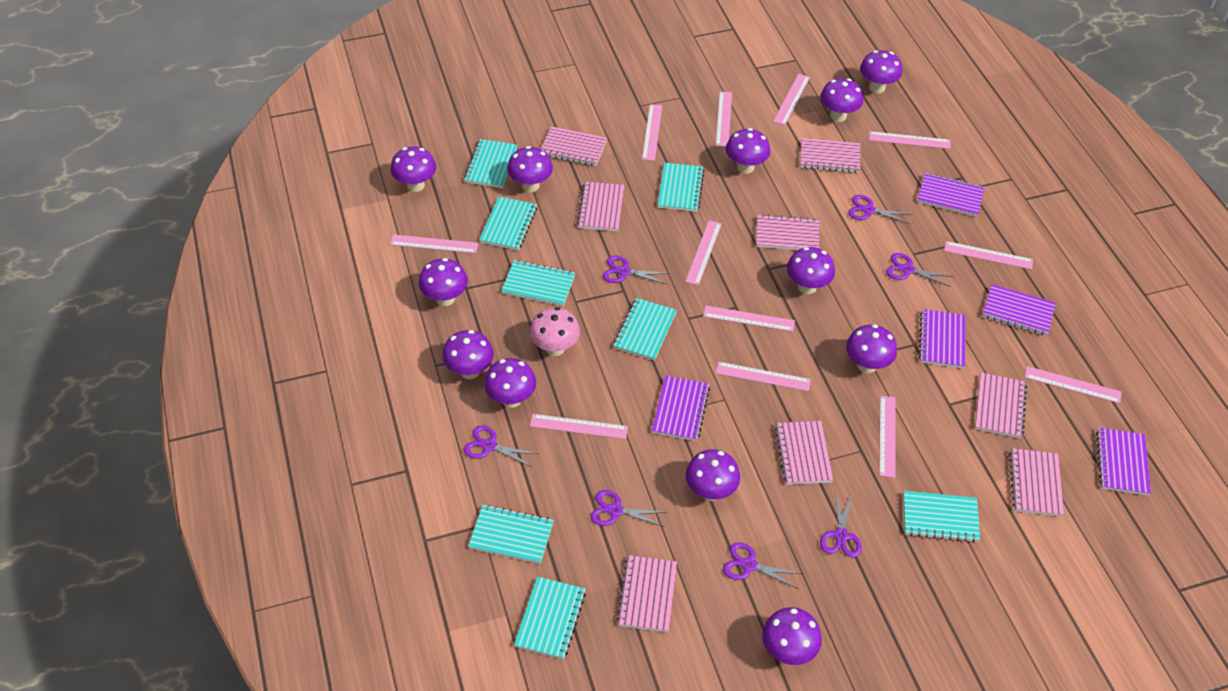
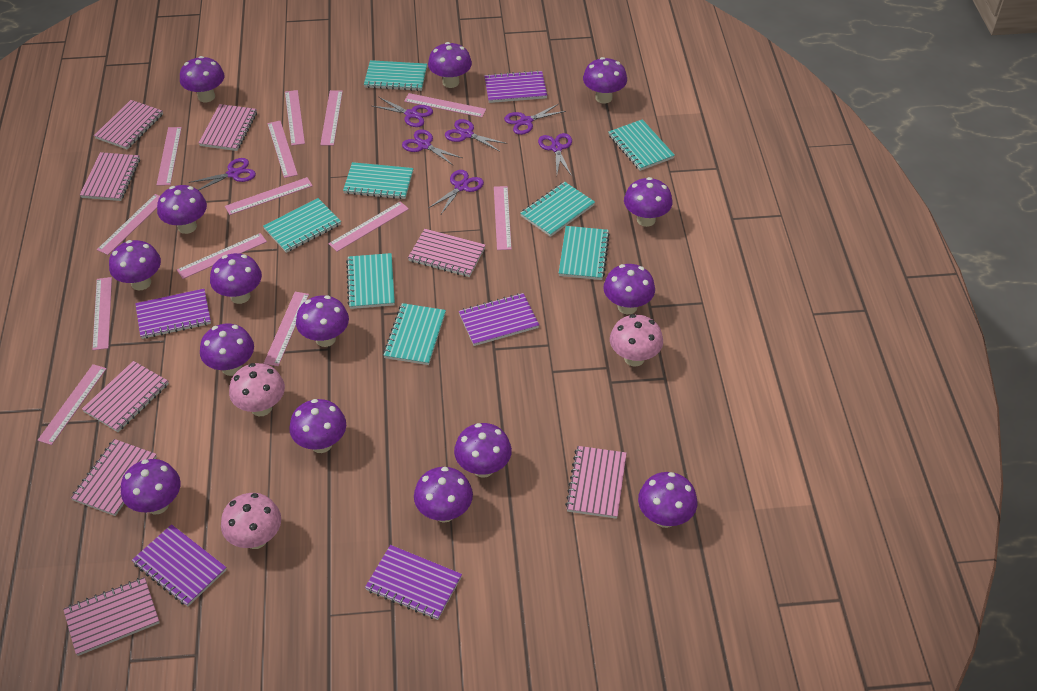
pink mushroom: 1 -> 3
pink ruler: 12 -> 13
purple mushroom: 12 -> 15

